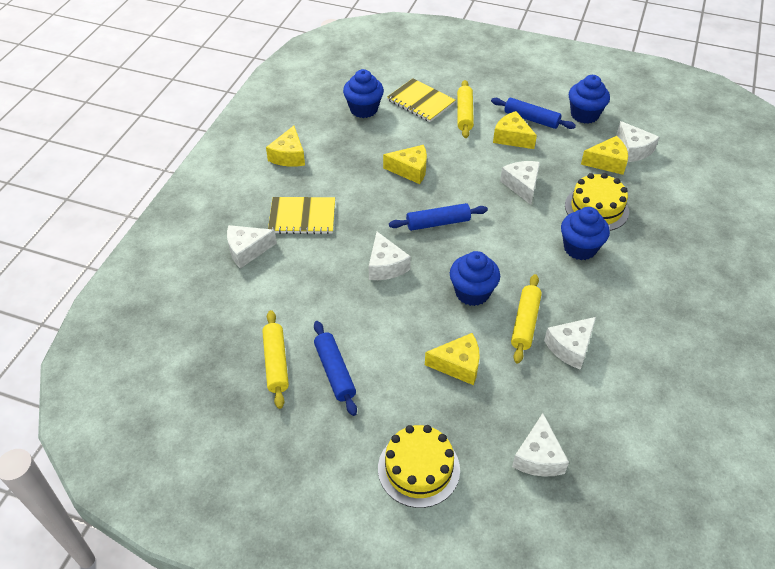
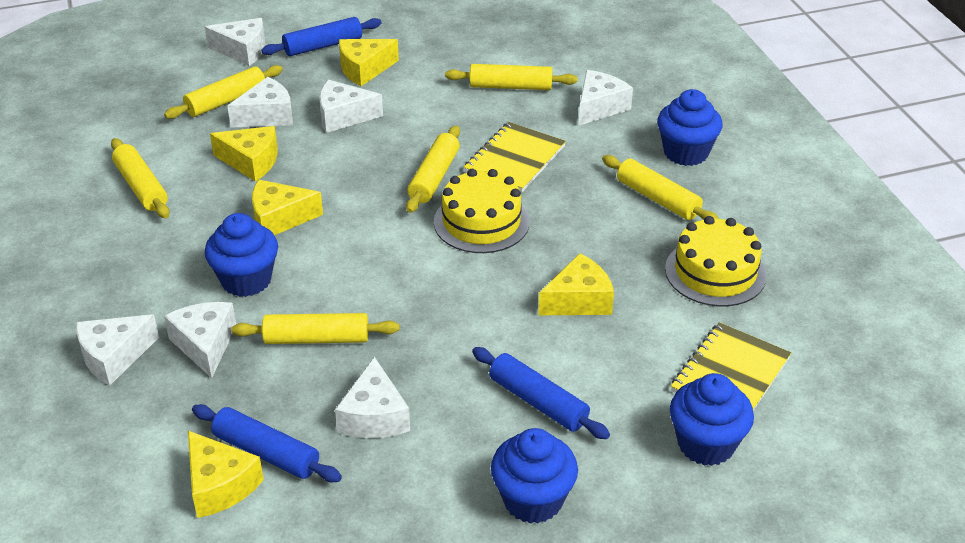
white cheese: 6 -> 7
yellow rolling pin: 3 -> 6

